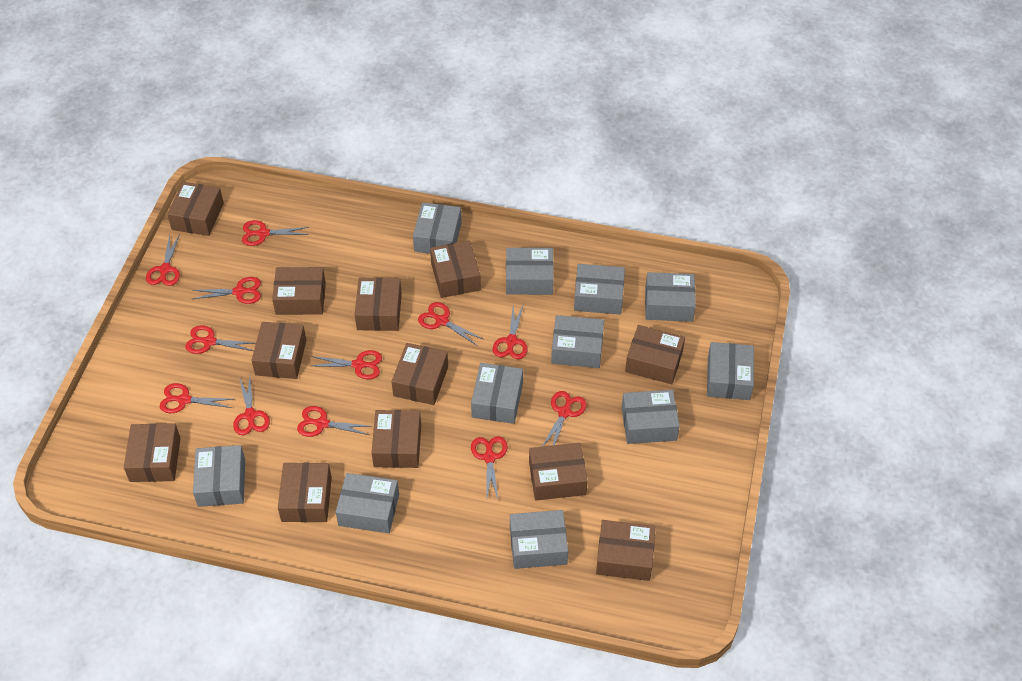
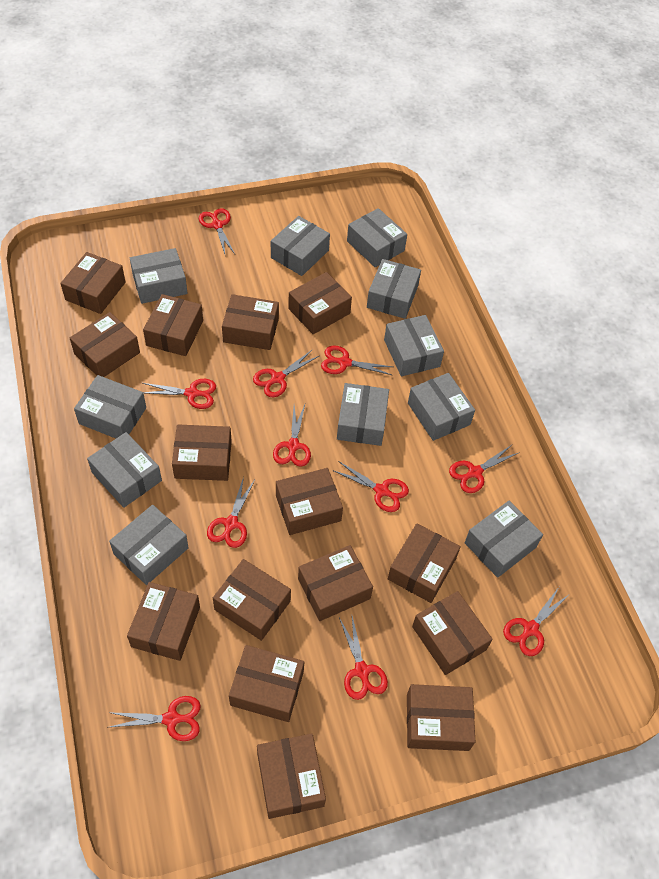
brown box: 12 -> 15
red scissors: 12 -> 11

